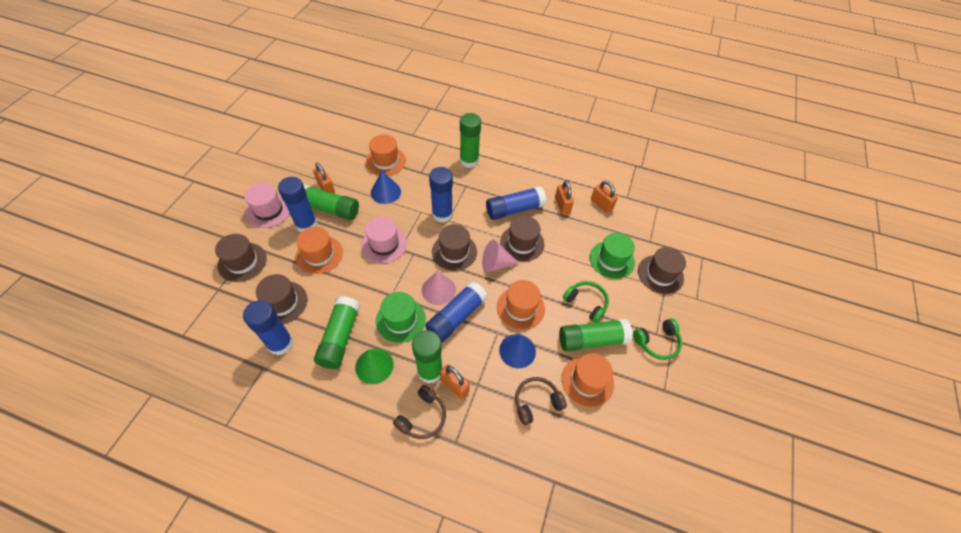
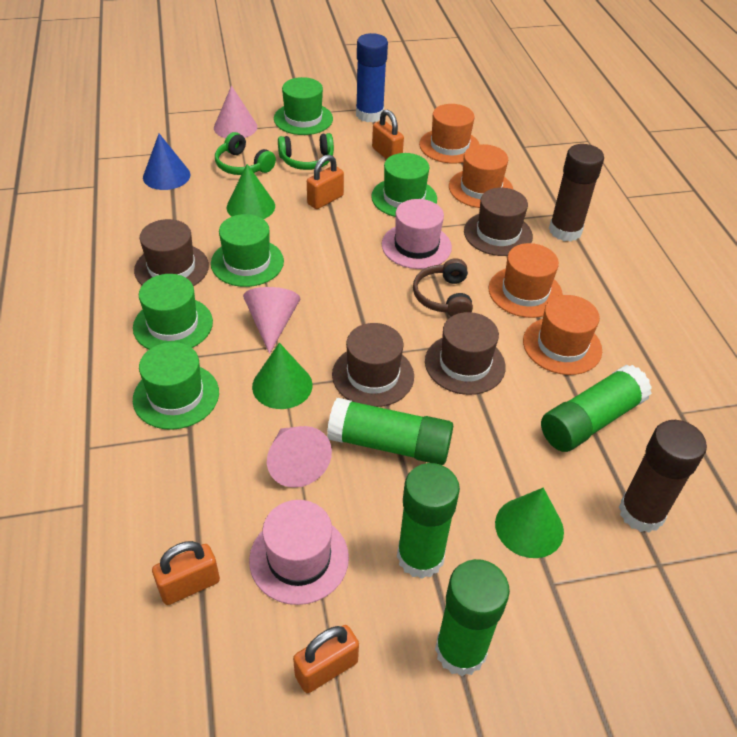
blue cone: 2 -> 1
blue glue stick: 5 -> 1
brown glue stick: 0 -> 2
brown hat: 5 -> 4
brown headphones: 2 -> 1
green cone: 1 -> 3
green glue stick: 5 -> 4
green hat: 2 -> 5
pink cone: 2 -> 3

